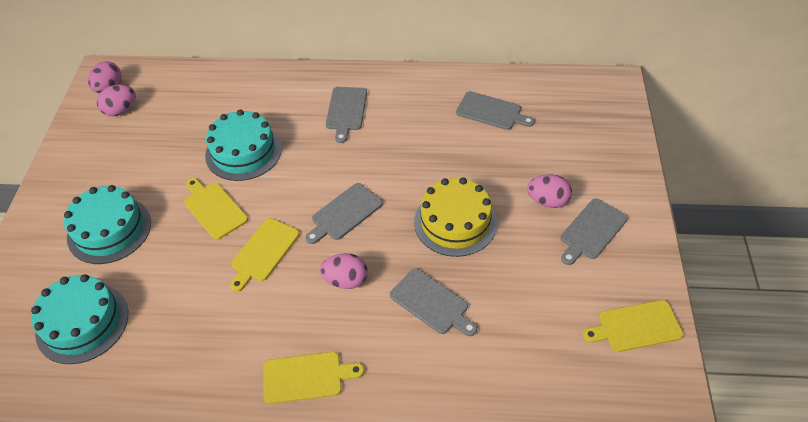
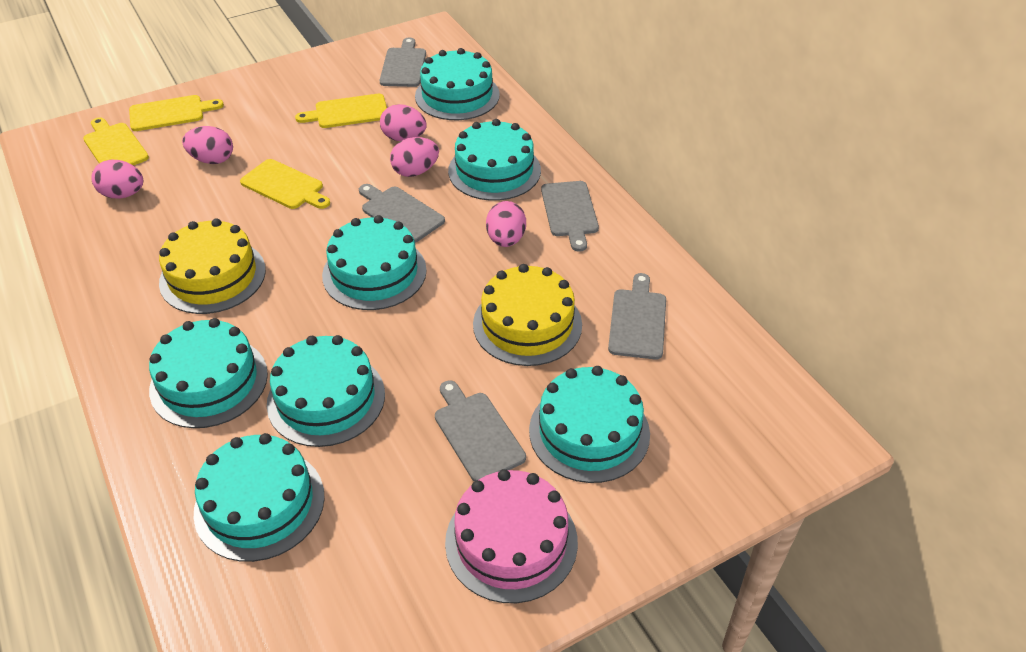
pink cake: 0 -> 1
pink egg: 4 -> 5
turquoise cake: 3 -> 7
yellow cake: 1 -> 2

